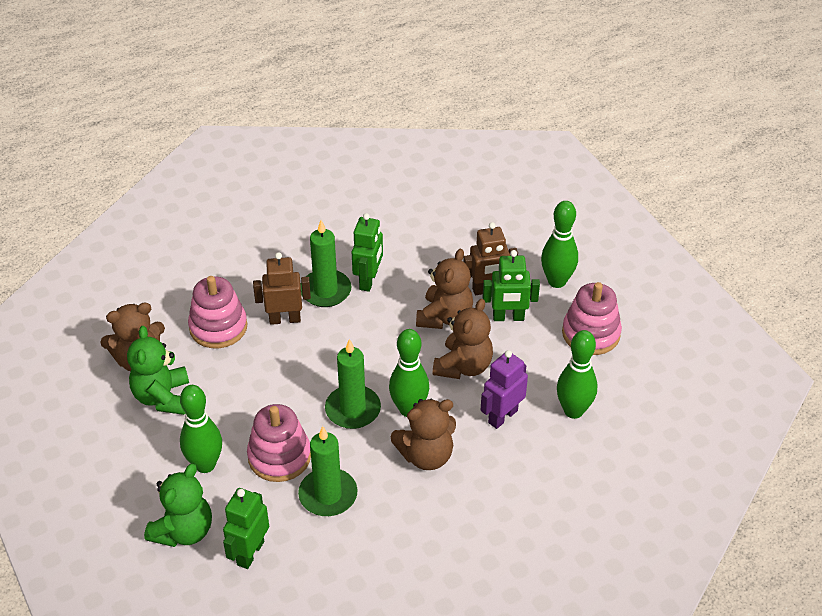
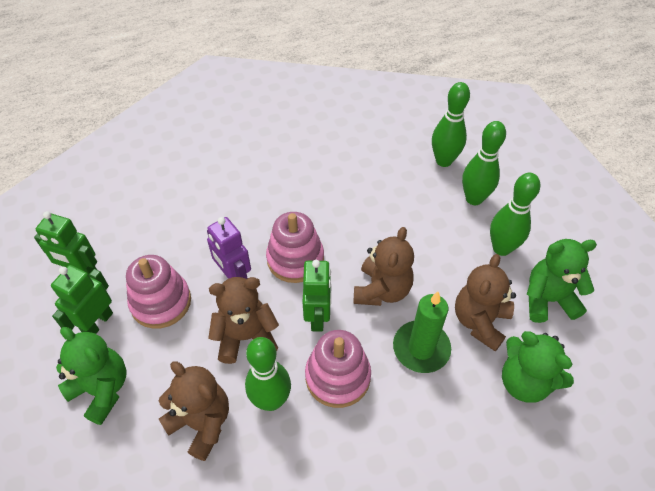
brown robot: 2 -> 0
green candle: 3 -> 1
green teddy bear: 2 -> 3

